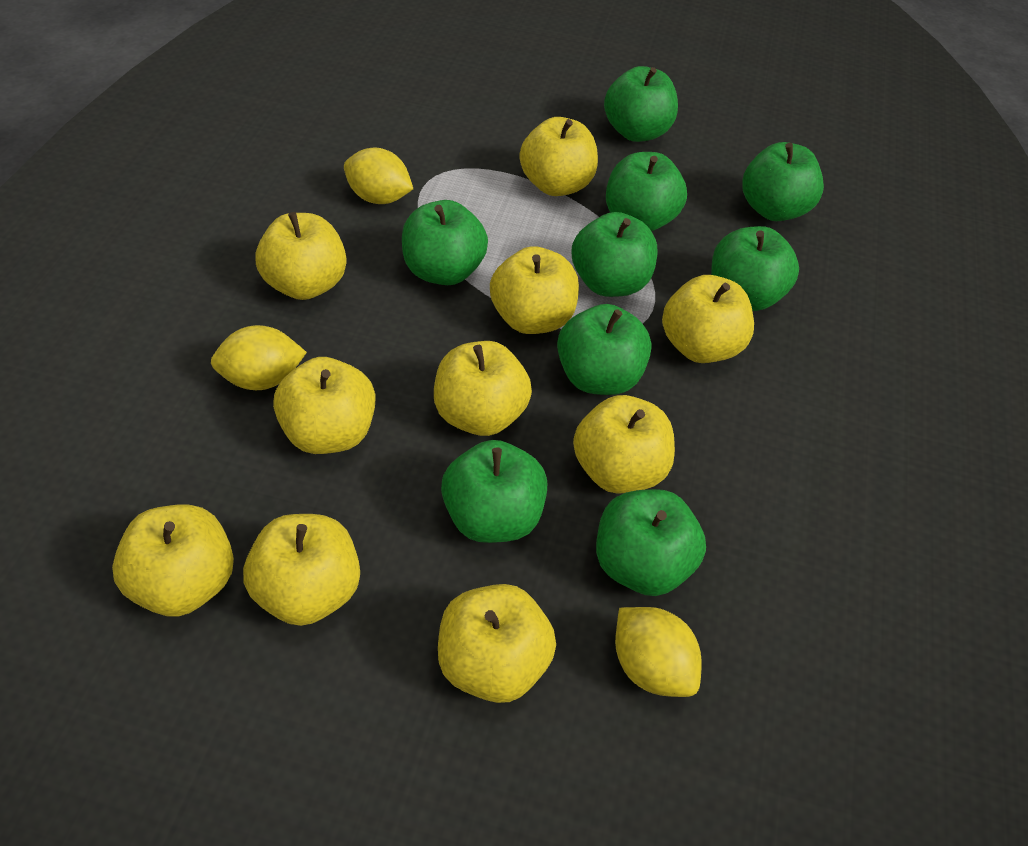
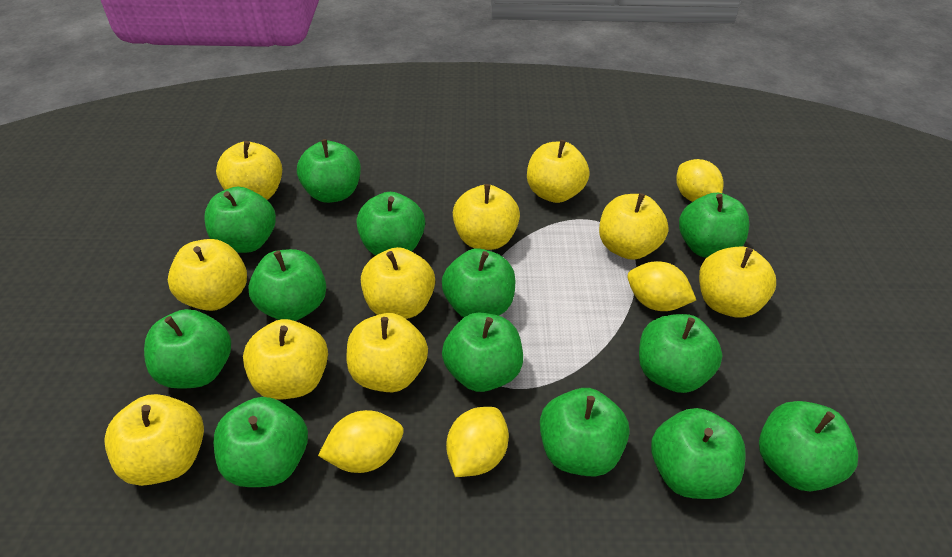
green apple: 9 -> 13
yellow lemon: 3 -> 4

